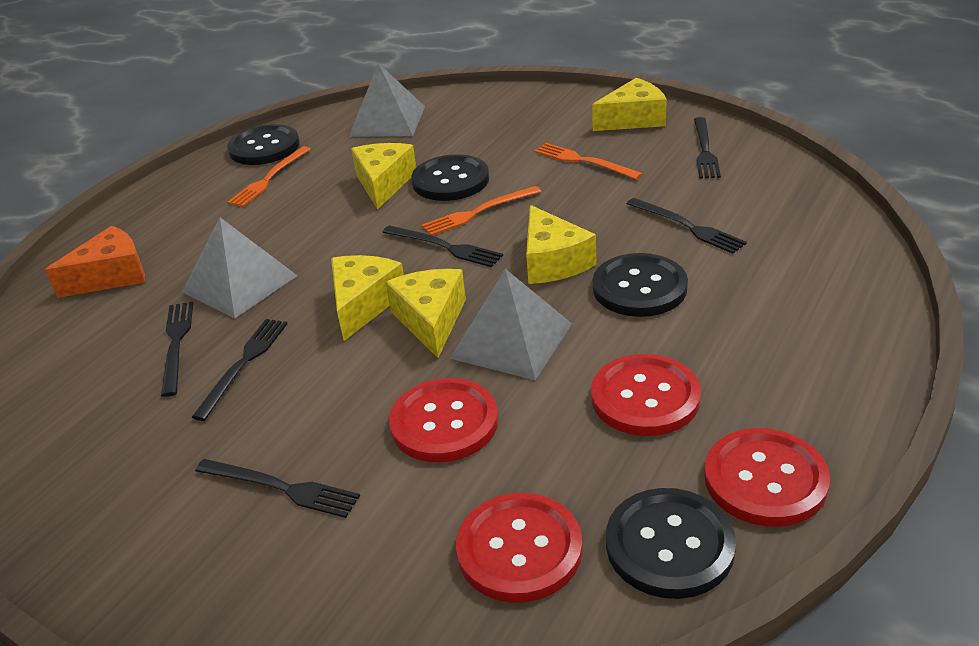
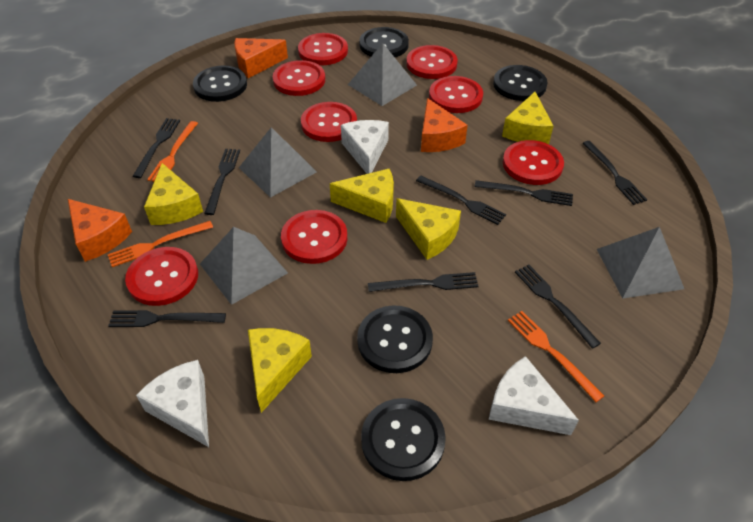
black button: 4 -> 5
black fork: 6 -> 8
grey pyramid: 3 -> 4
orange cheese: 1 -> 3
red button: 4 -> 8
white cheese: 0 -> 3

